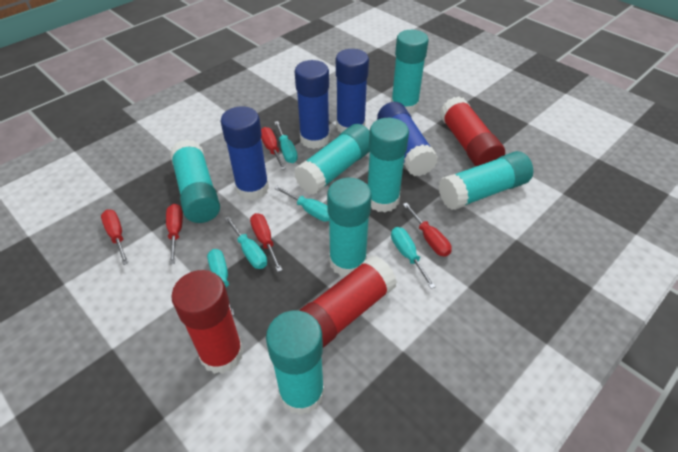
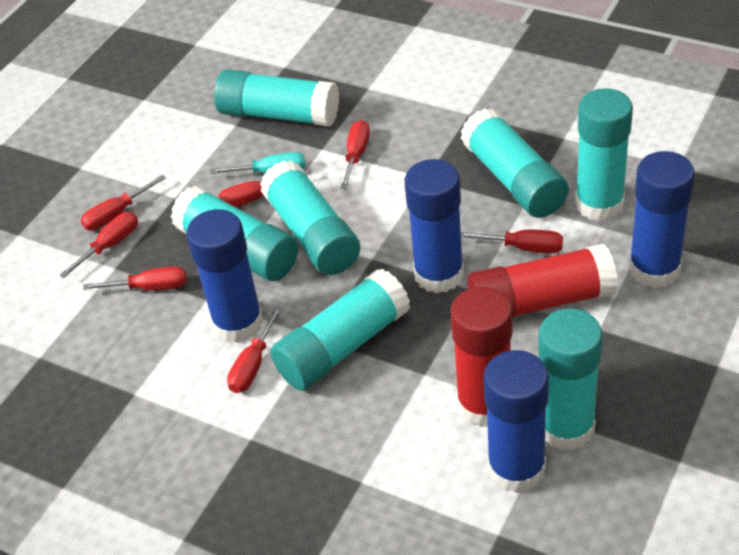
red glue stick: 3 -> 2
red screwdriver: 5 -> 7
turquoise screwdriver: 5 -> 1

